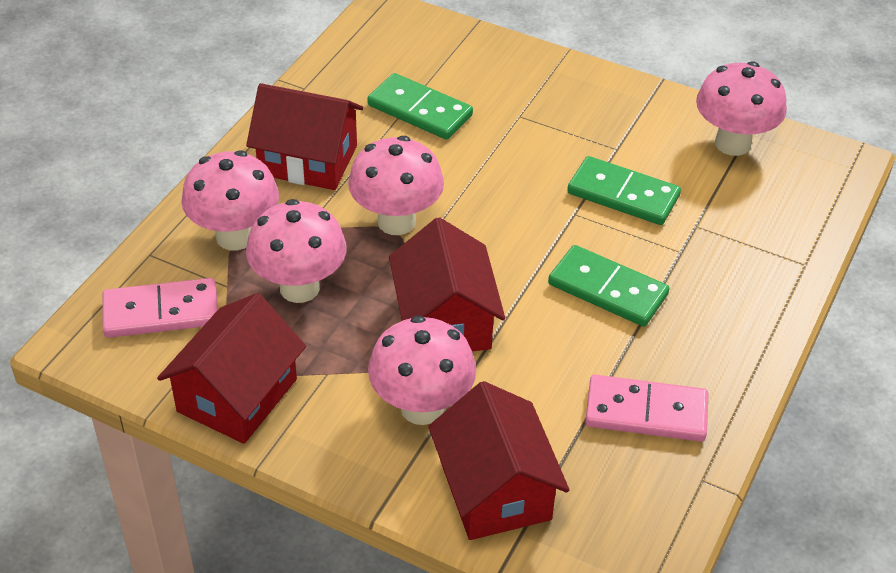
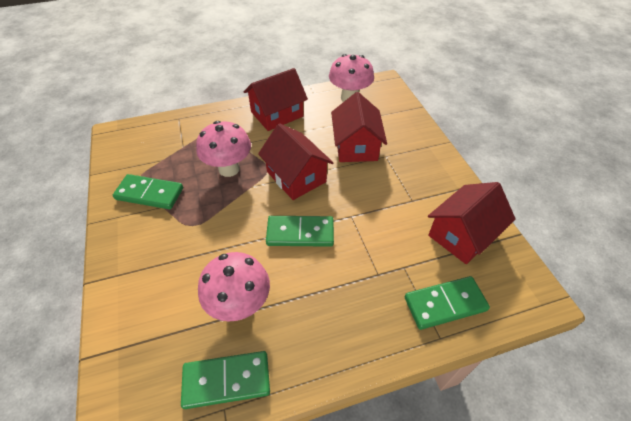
green domino: 3 -> 4
pink domino: 2 -> 0
pink mushroom: 5 -> 3

